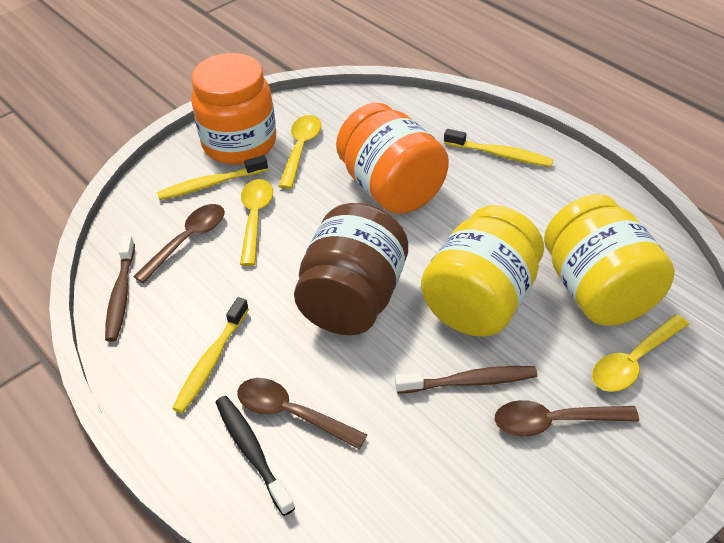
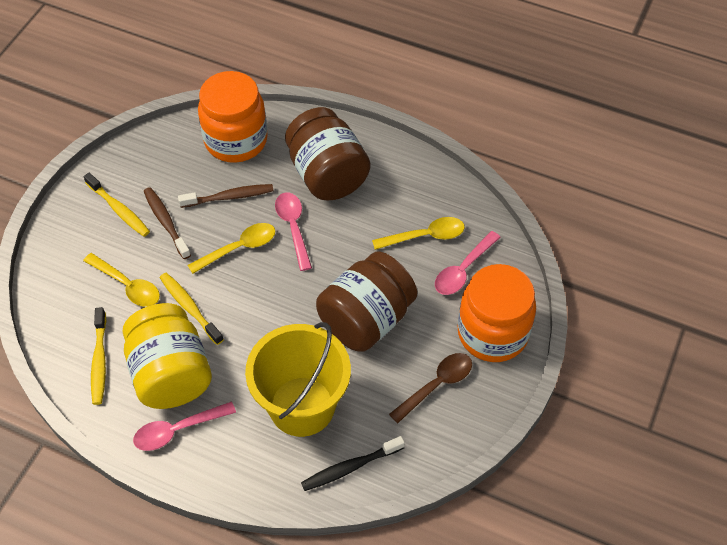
brown jar: 1 -> 2
brown spoon: 3 -> 1
pink spoon: 0 -> 3
yellow bucket: 0 -> 1
yellow jar: 2 -> 1

